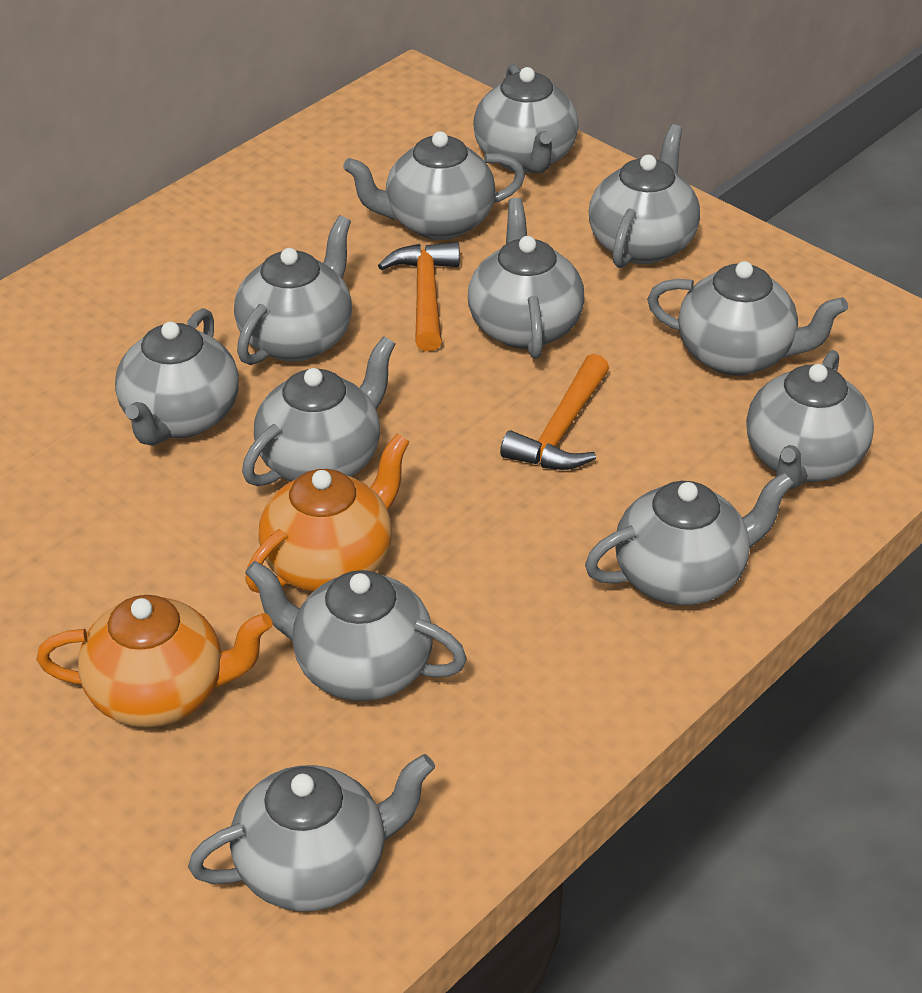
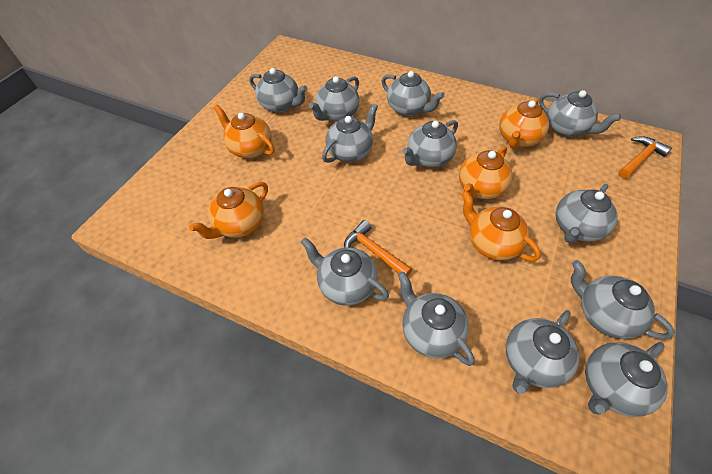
orange teapot: 2 -> 5

